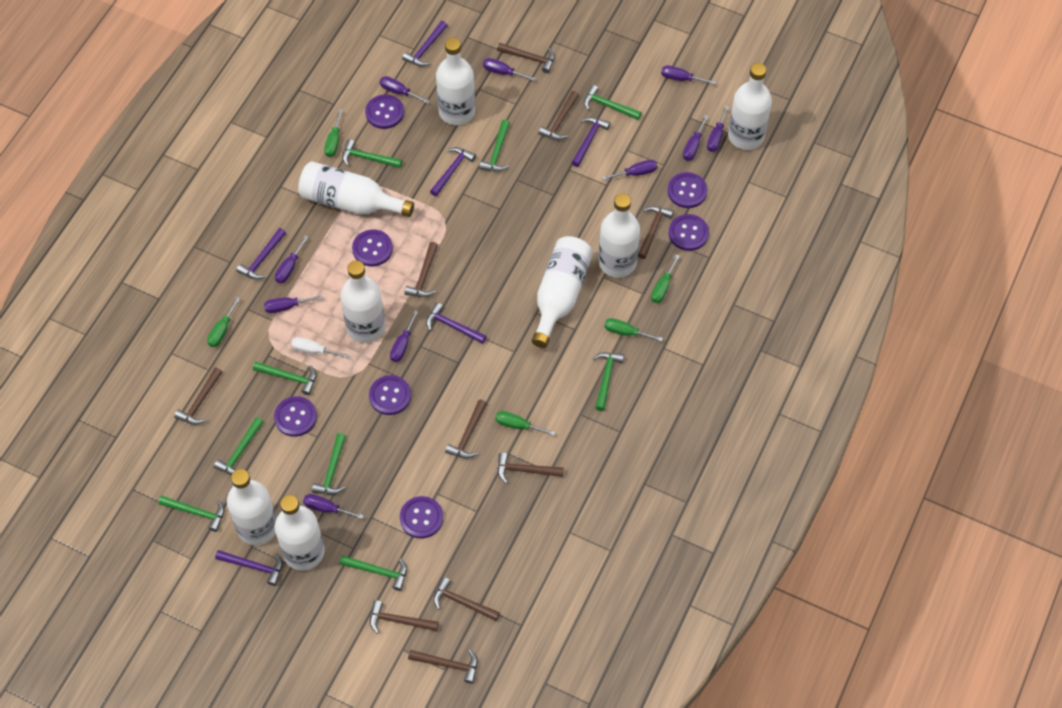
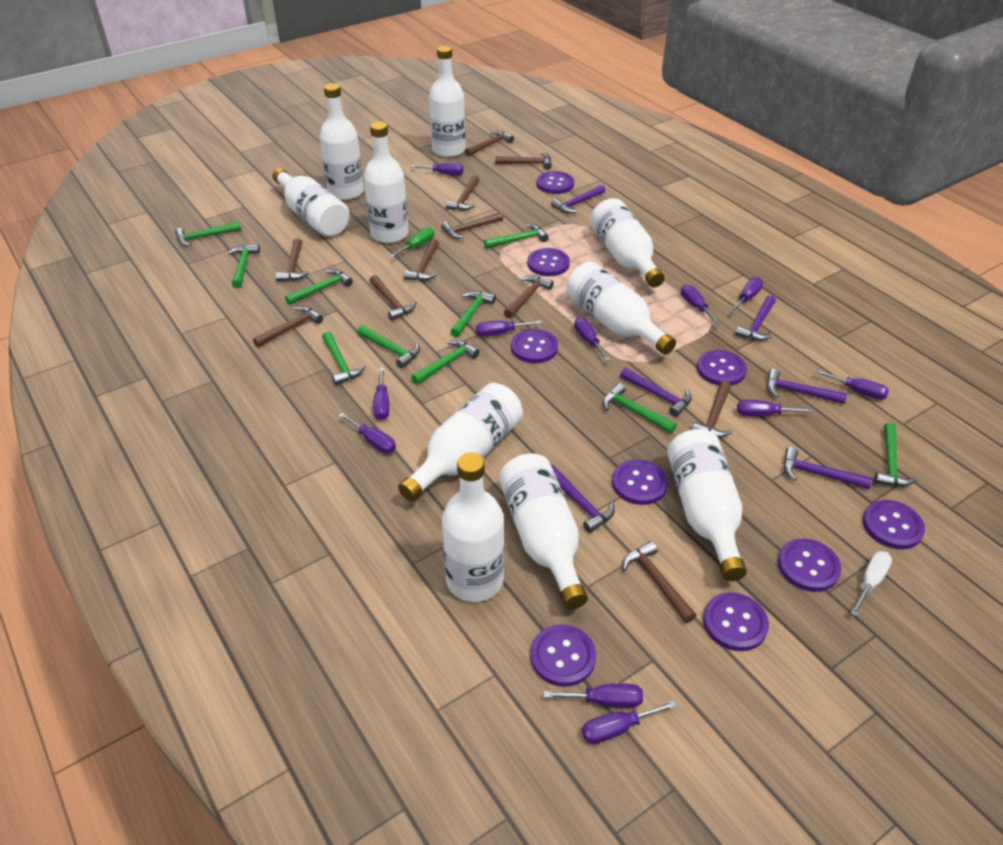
brown hammer: 10 -> 11
green hammer: 9 -> 10
green screwdriver: 5 -> 1
purple button: 7 -> 9
purple screwdriver: 10 -> 11
white bottle: 8 -> 10

